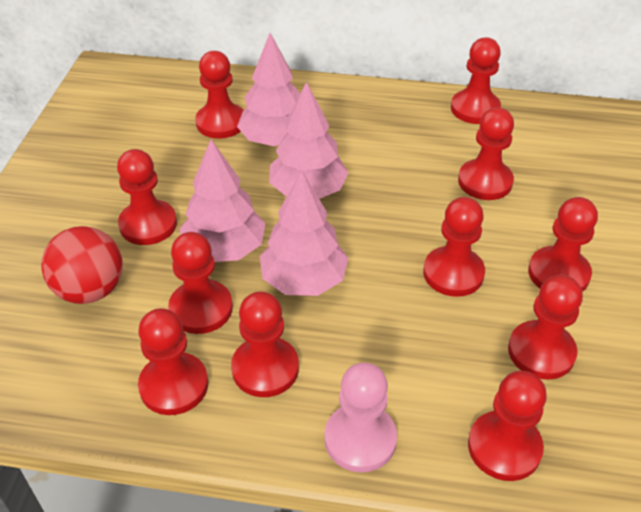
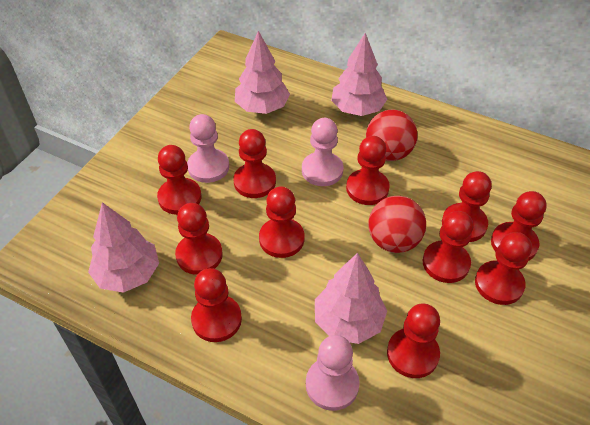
pink pawn: 1 -> 3
red ball: 1 -> 2

